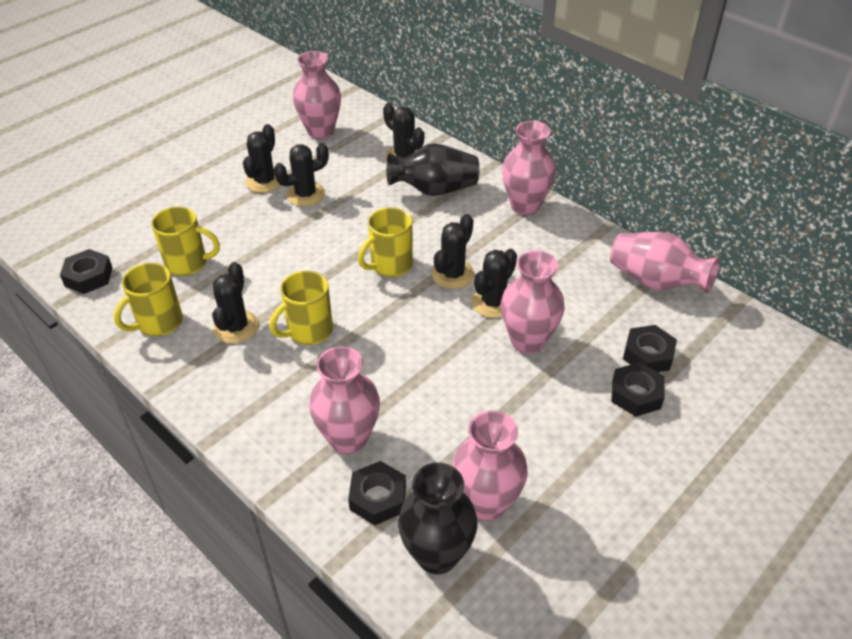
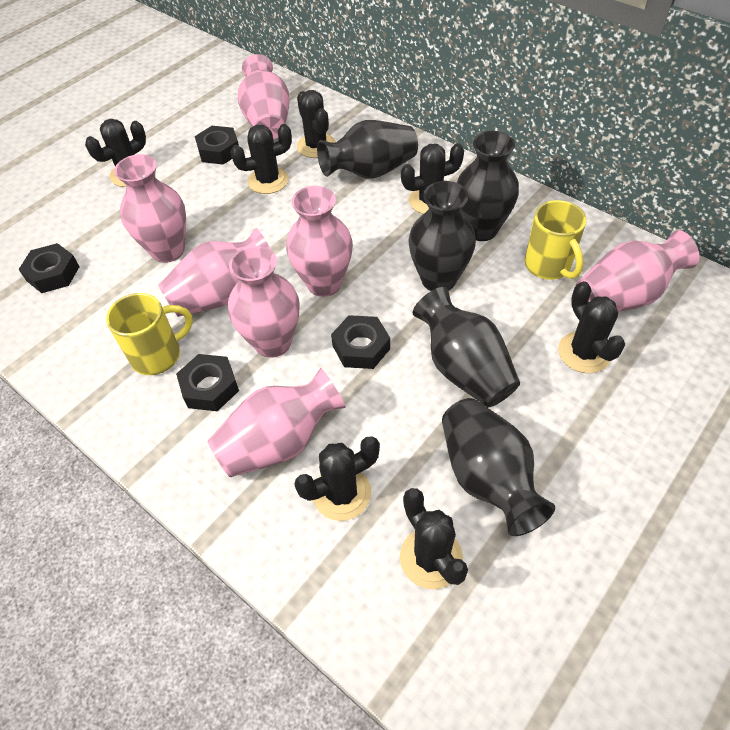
black cactus: 6 -> 7
black vase: 2 -> 5
pink vase: 6 -> 7
yellow mug: 4 -> 2

